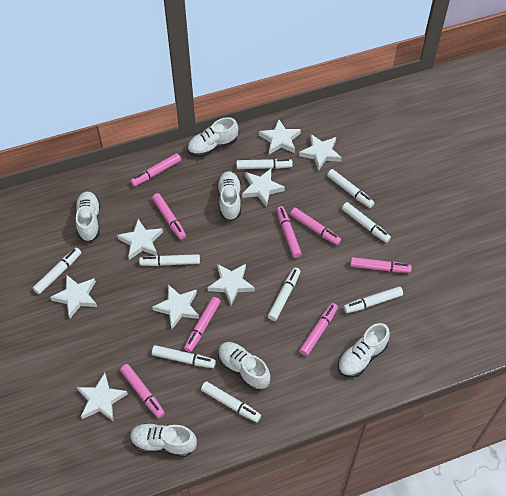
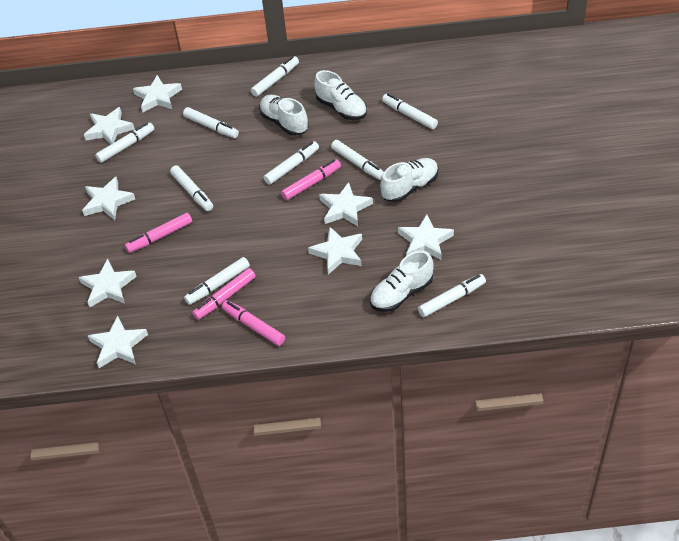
pink marker: 8 -> 4
white shoe: 6 -> 4

